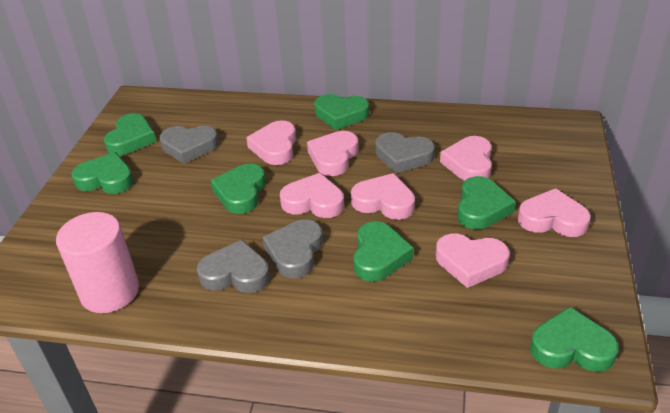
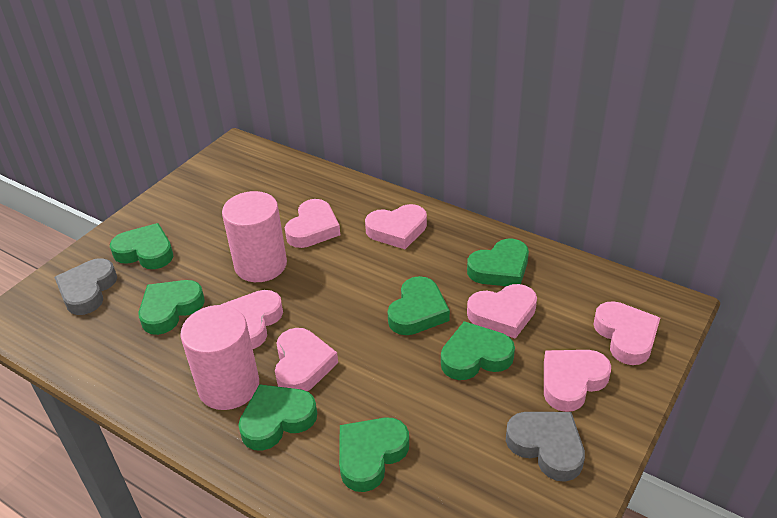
grey heart: 4 -> 2
pink cylinder: 1 -> 2

